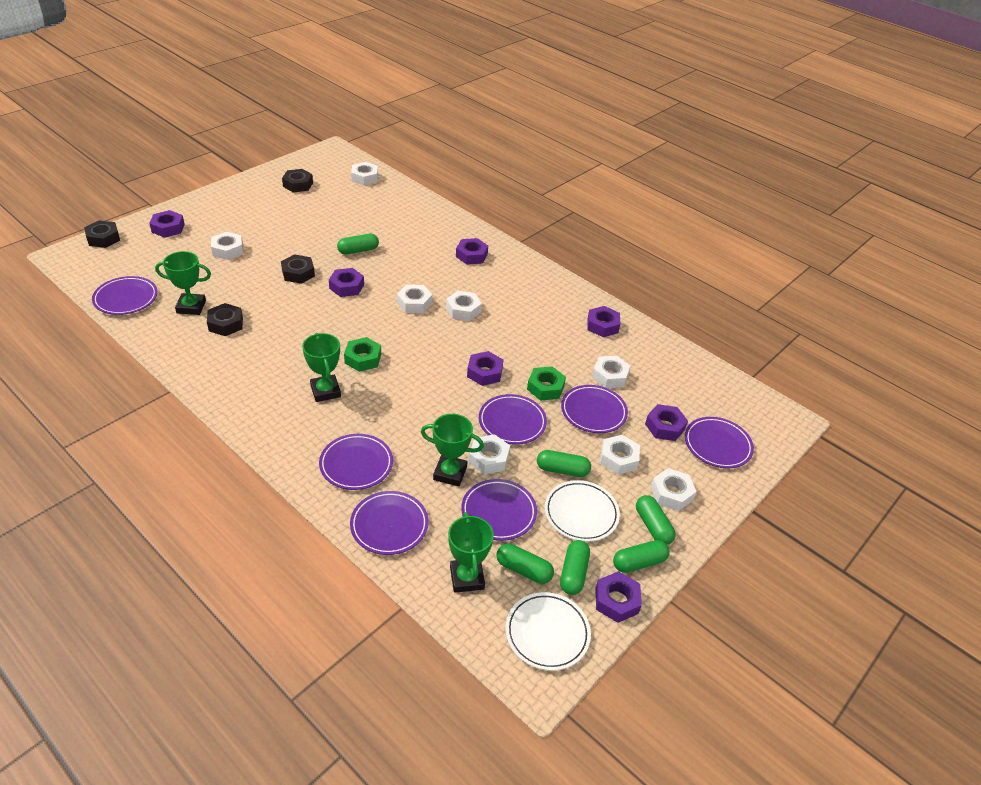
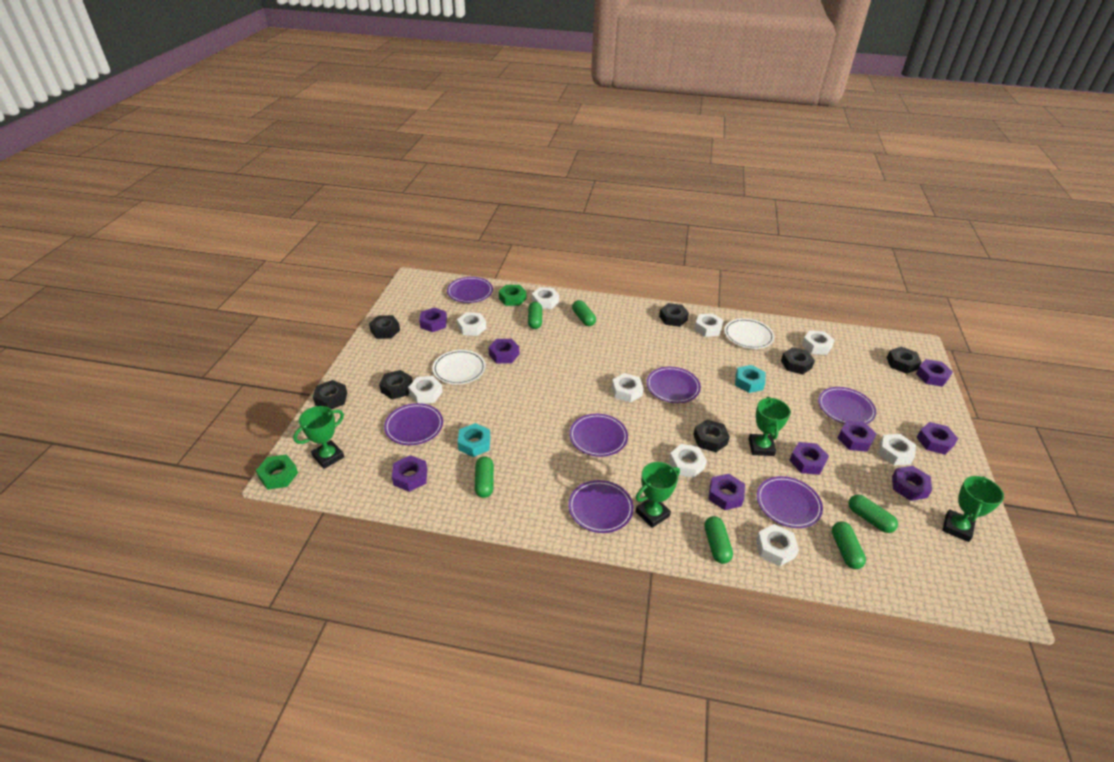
black nut: 4 -> 7
purple nut: 7 -> 9
turquoise nut: 0 -> 2
white nut: 8 -> 9

